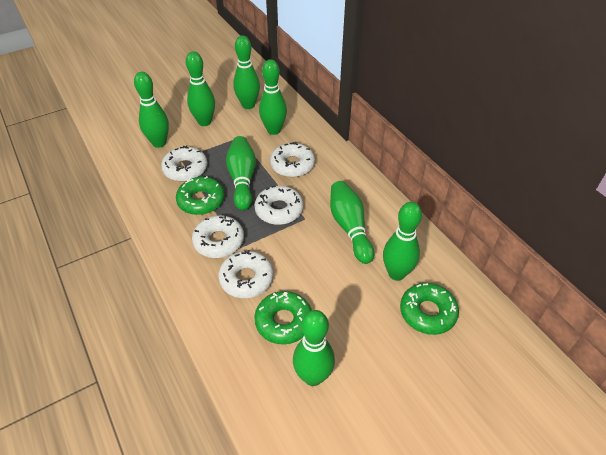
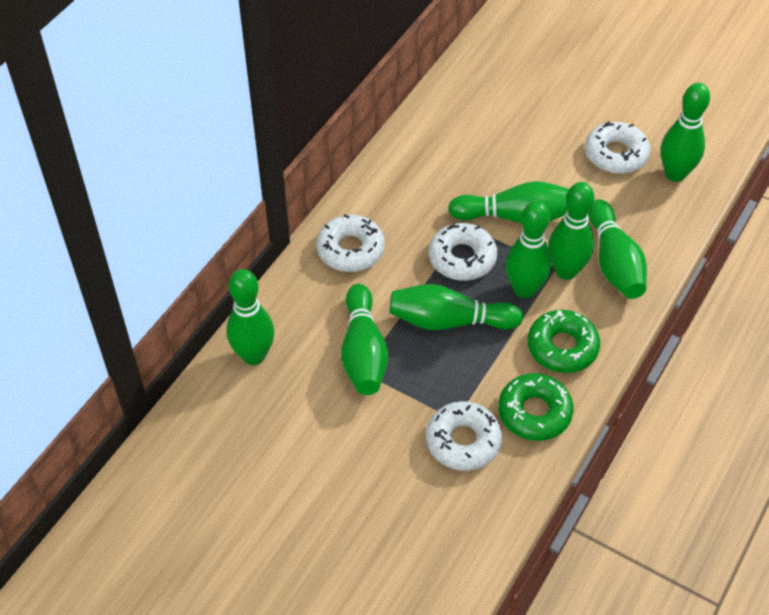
green donut: 3 -> 2
white donut: 5 -> 4

